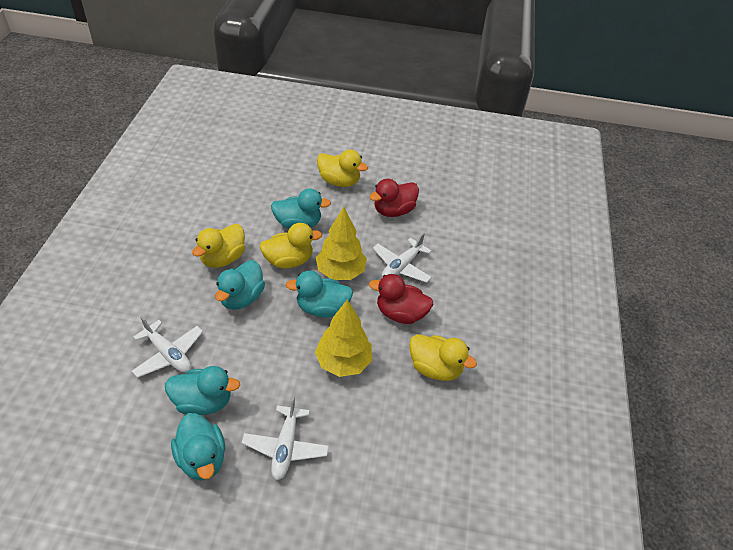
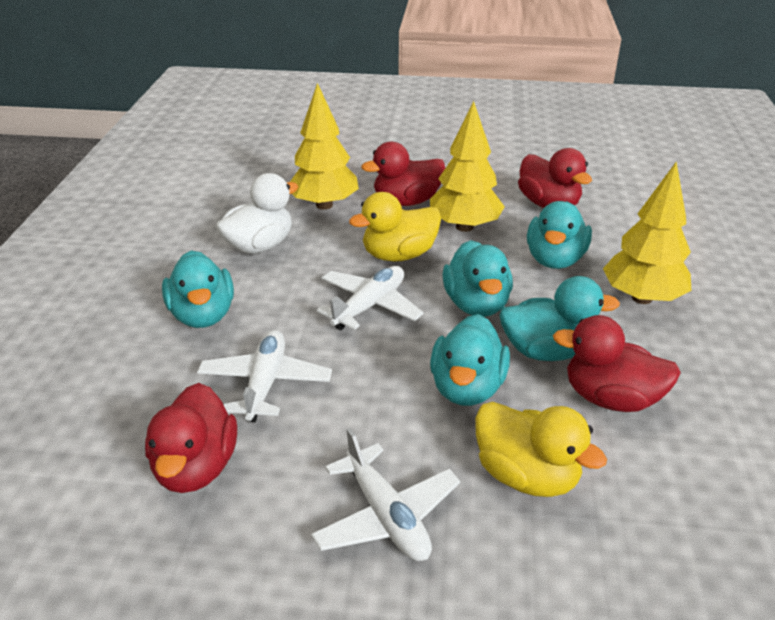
red duck: 2 -> 4
white duck: 0 -> 1
yellow duck: 4 -> 2
yellow tree: 2 -> 3

